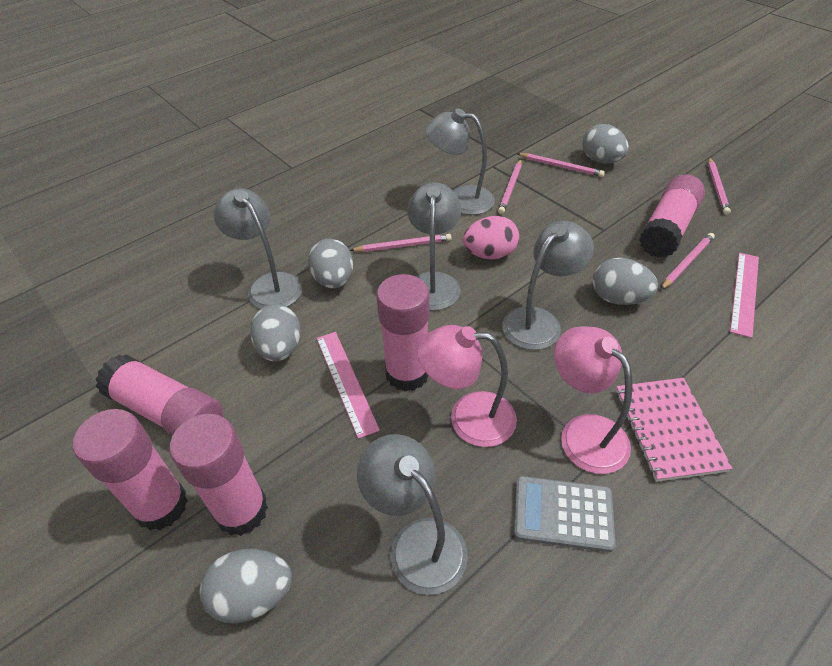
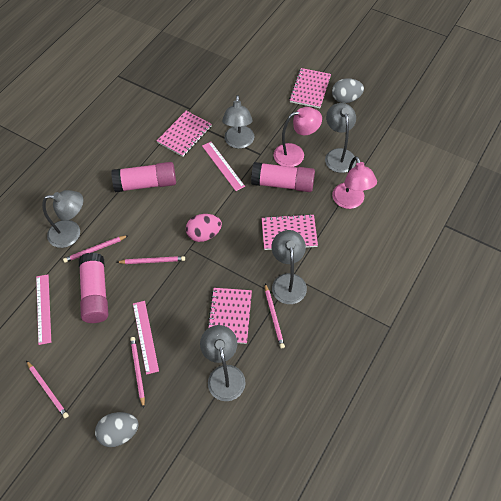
grey calculator: 1 -> 0
grey egg: 5 -> 2
pink glue stick: 5 -> 3
pink notebook: 1 -> 4
pink ruler: 2 -> 3

